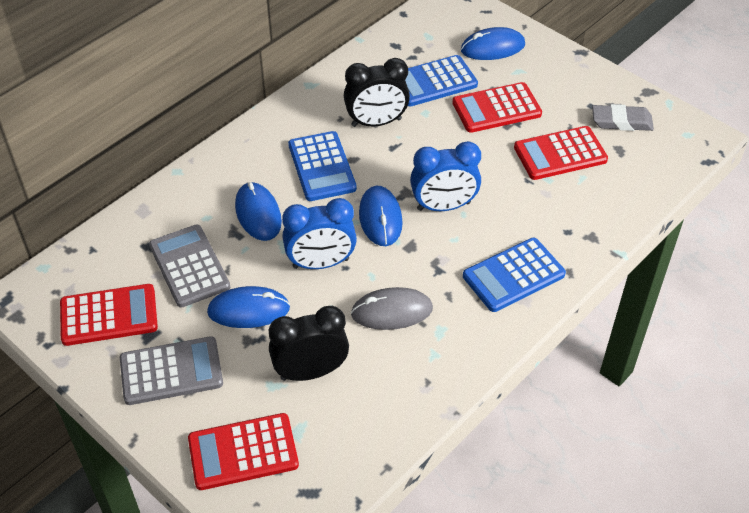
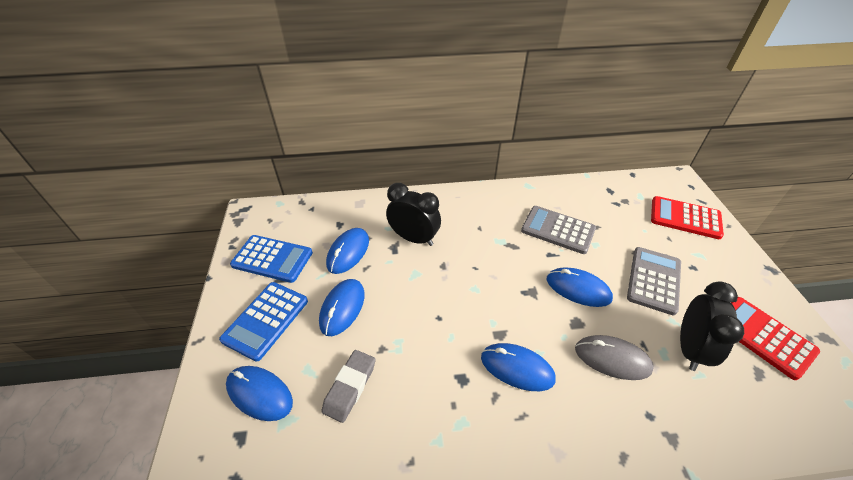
blue calculator: 3 -> 2
blue clock: 2 -> 0
blue mouse: 4 -> 5
red calculator: 4 -> 2

